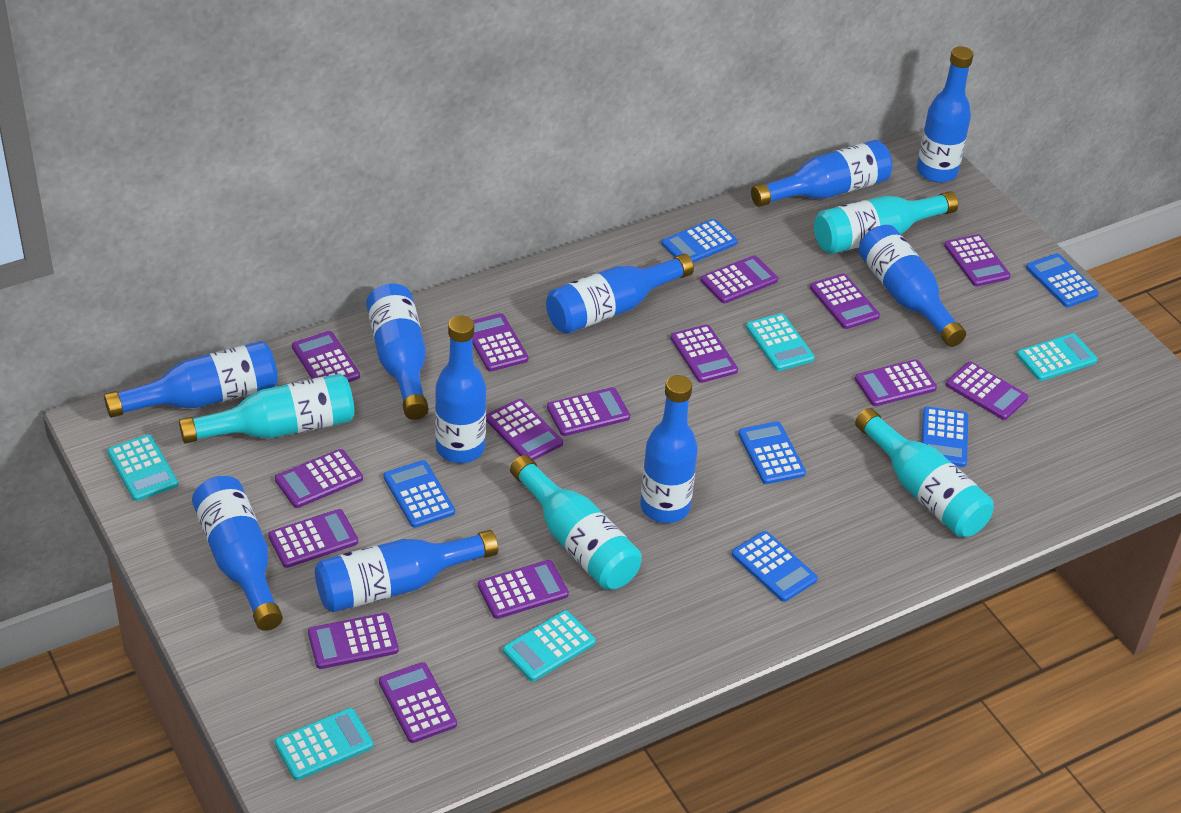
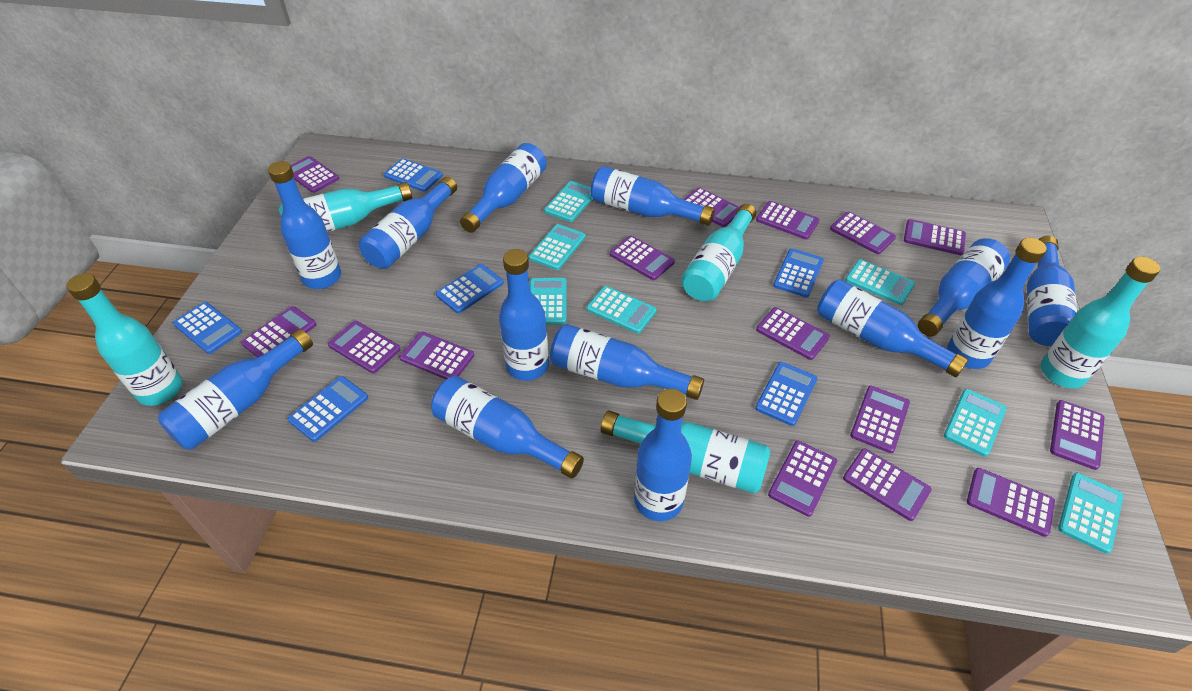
blue bottle: 10 -> 13
turquoise bottle: 4 -> 5
turquoise calculator: 5 -> 7

